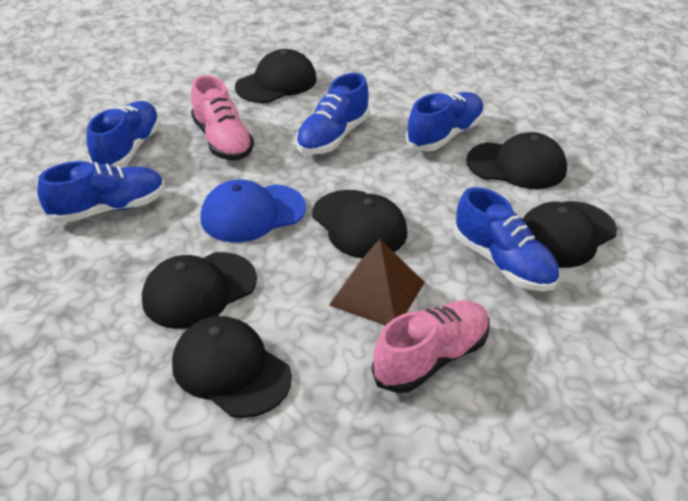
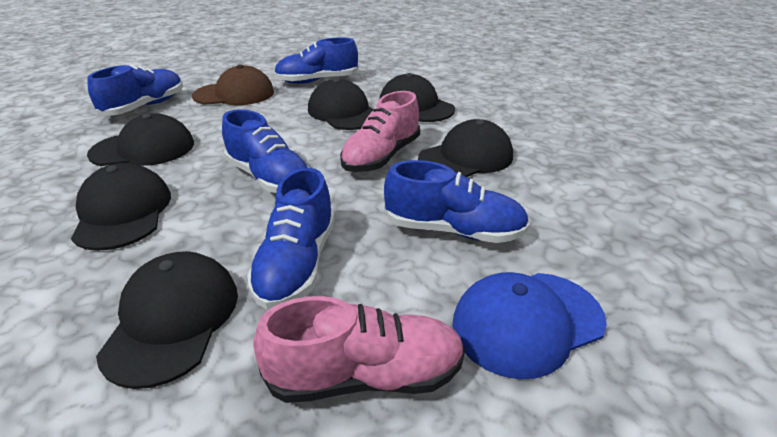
brown cap: 0 -> 1
brown pyramid: 1 -> 0

